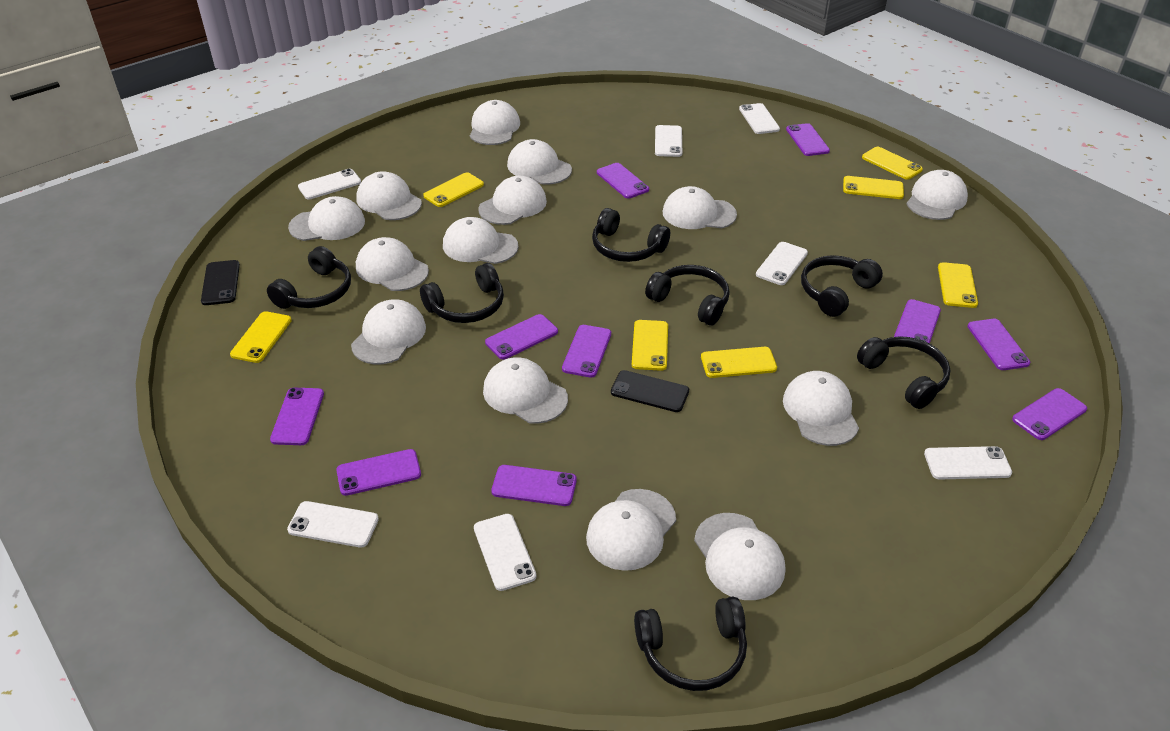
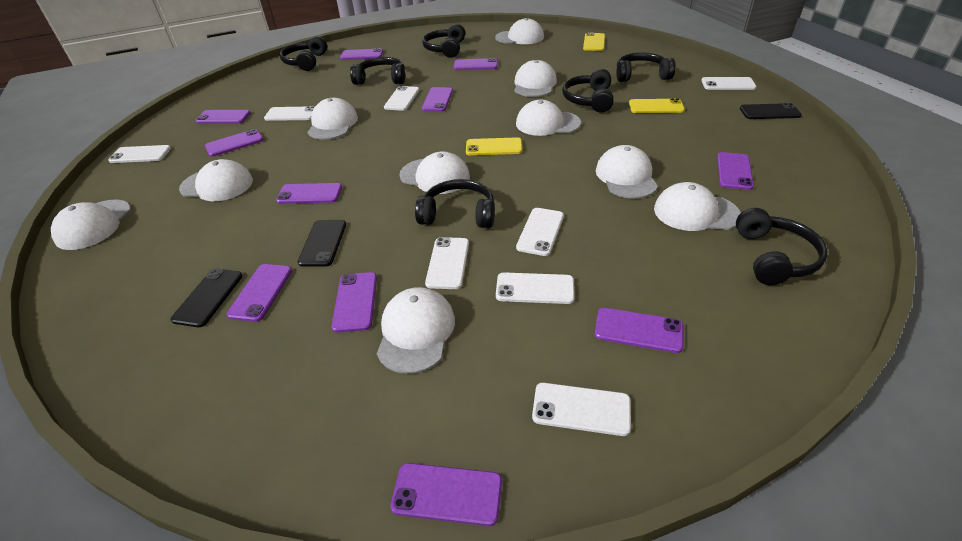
black phone: 2 -> 3
purple phone: 10 -> 11
white cap: 14 -> 10
white phone: 7 -> 8
yellow phone: 7 -> 3

